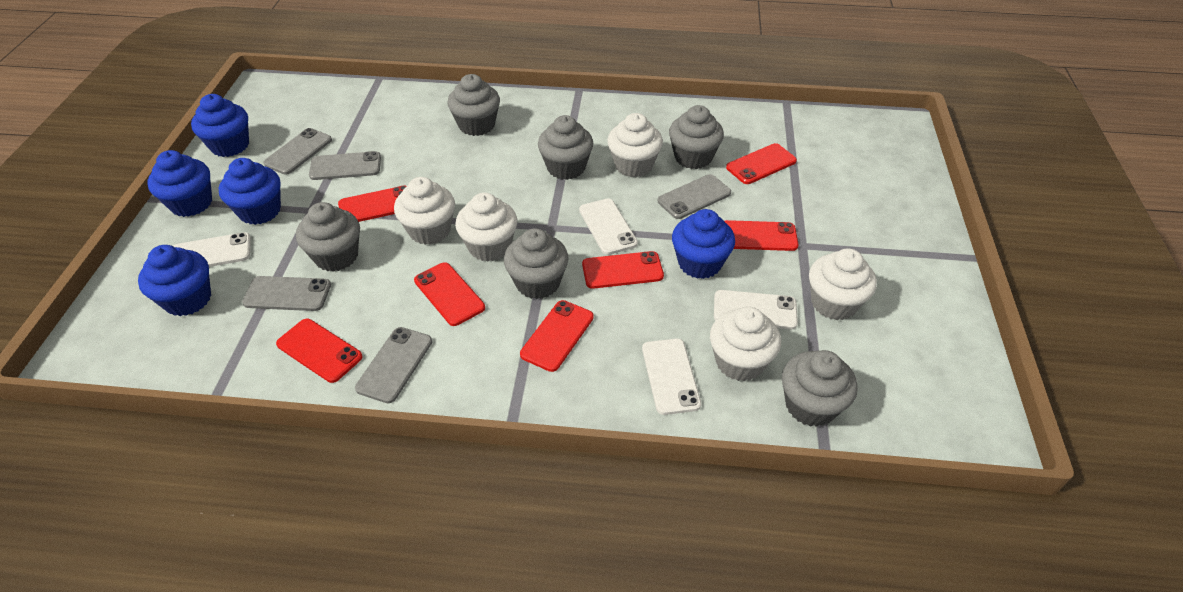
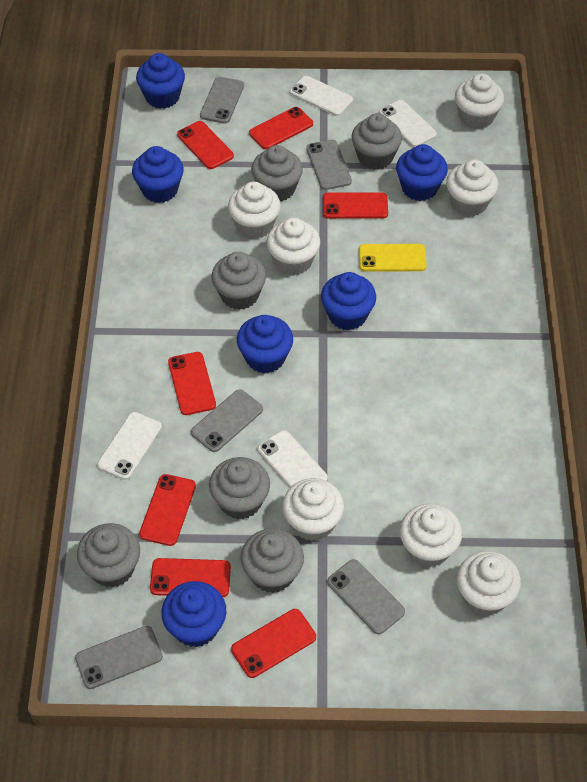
blue cupcake: 5 -> 6
white cupcake: 5 -> 7
yellow phone: 0 -> 1

